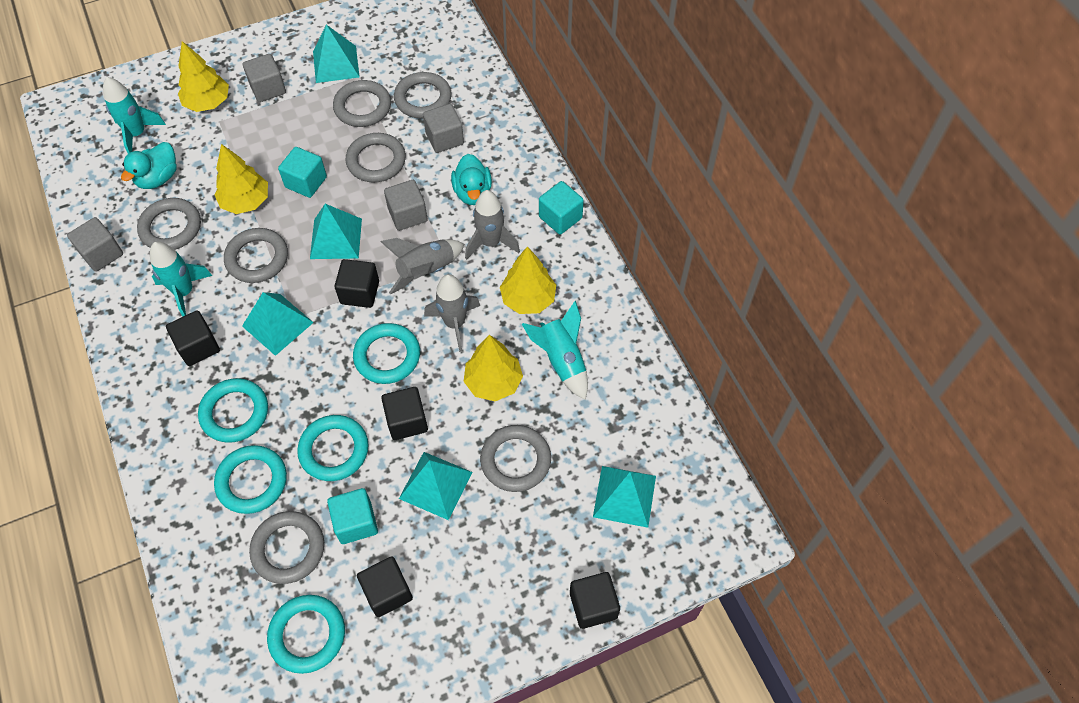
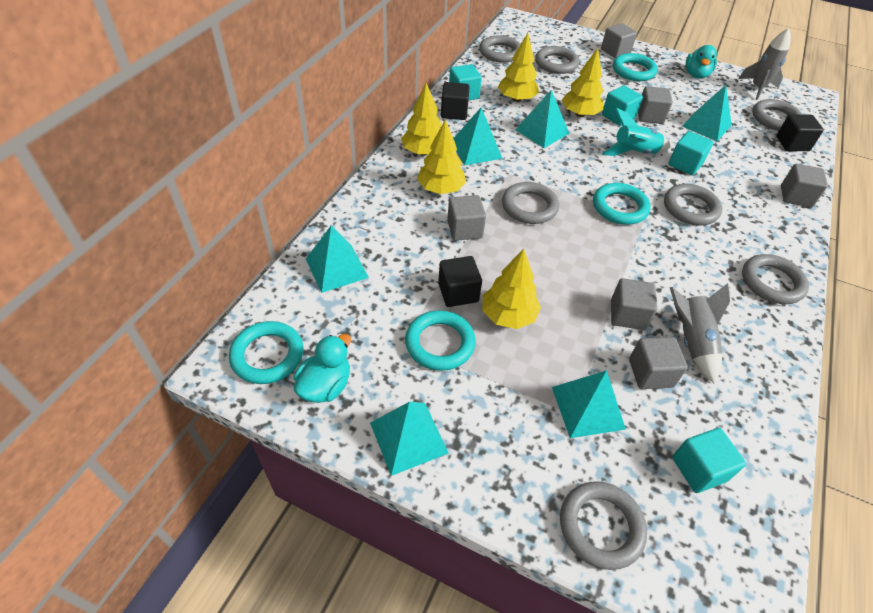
black cube: 5 -> 3
grey cube: 4 -> 6
grey rocket: 3 -> 2
turquoise cube: 3 -> 4
turquoise pyramid: 5 -> 6
turquoise ring: 5 -> 4
turquoise rocket: 3 -> 1
yellow tree: 4 -> 5

